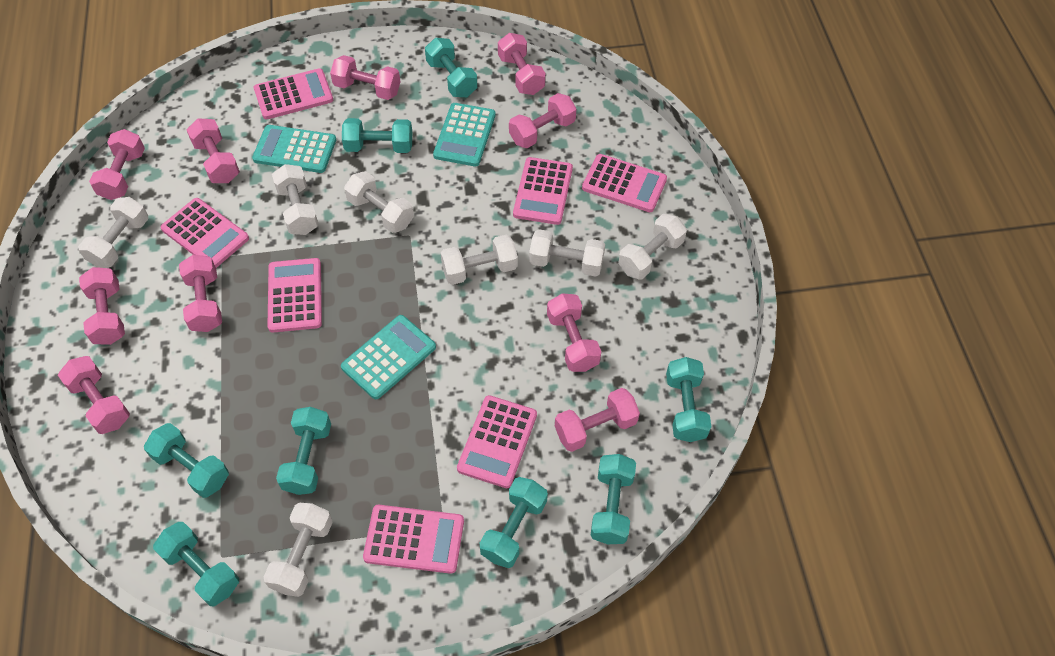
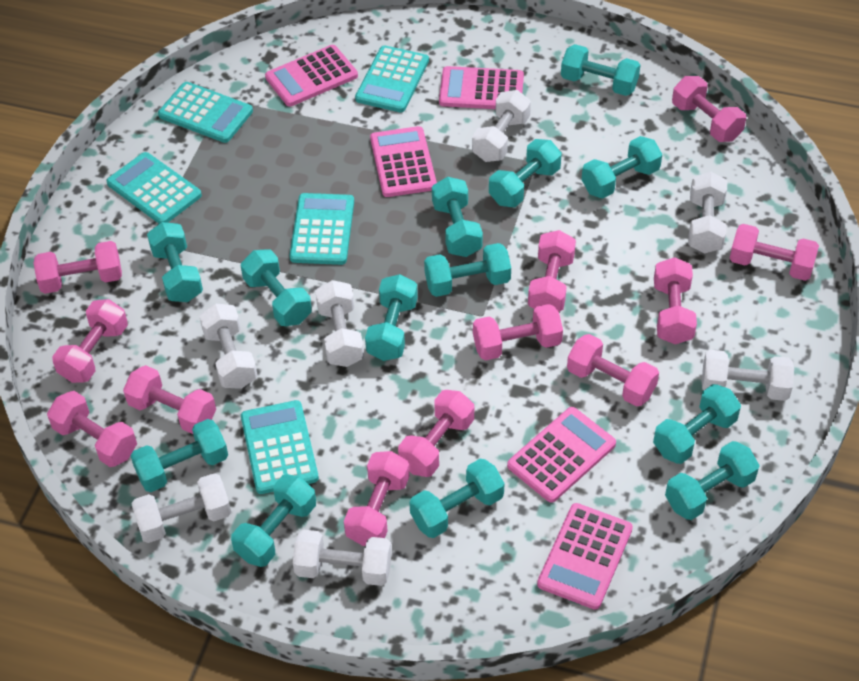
pink calculator: 7 -> 5
pink dumbbell: 10 -> 12
turquoise calculator: 3 -> 5
turquoise dumbbell: 8 -> 13

